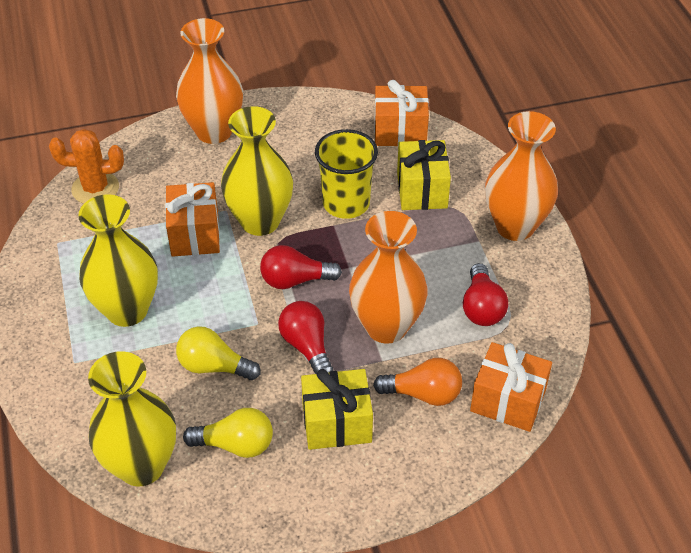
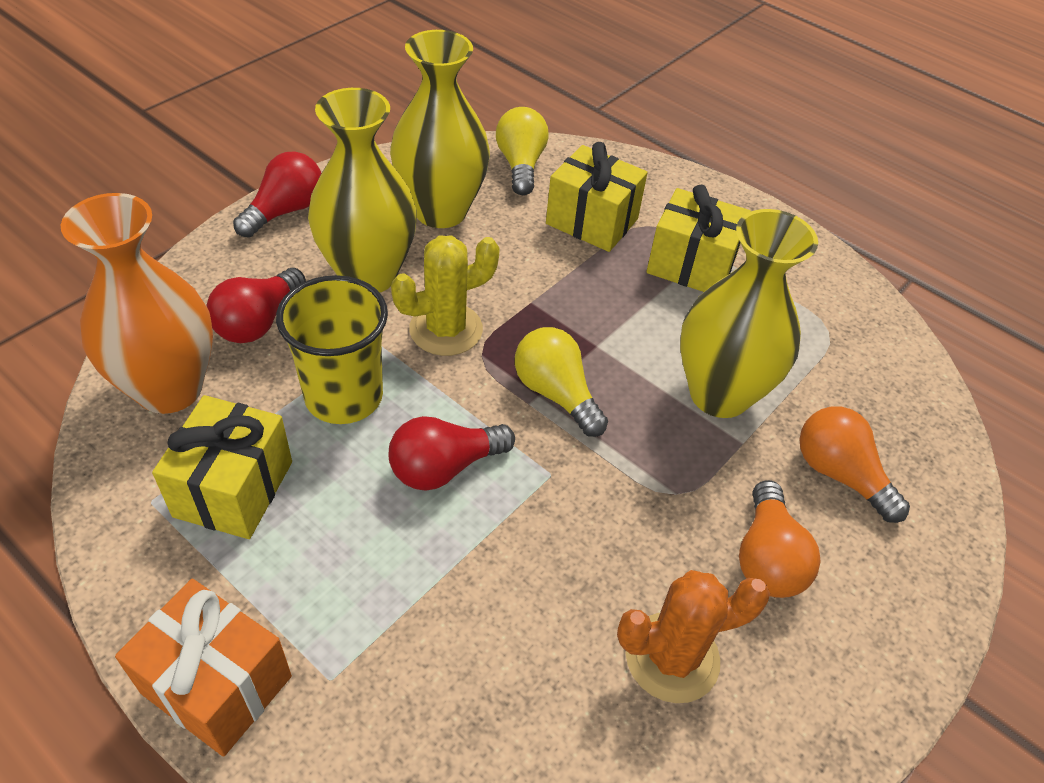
orange gift: 3 -> 1
orange light bulb: 1 -> 2
orange vase: 3 -> 1
yellow cactus: 0 -> 1
yellow gift: 2 -> 3

